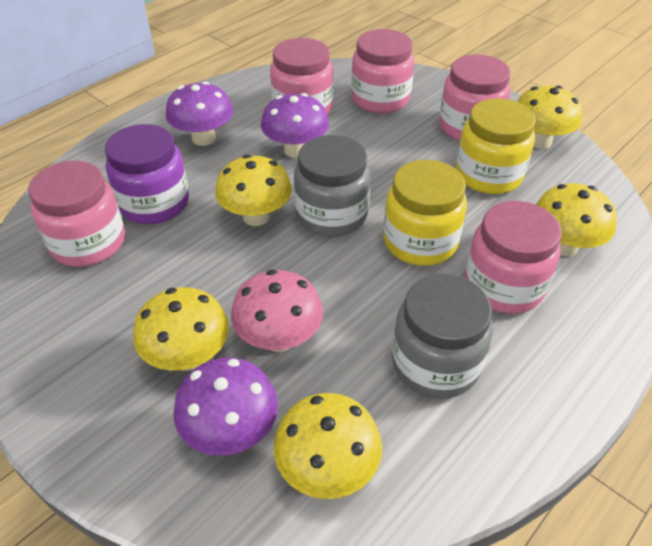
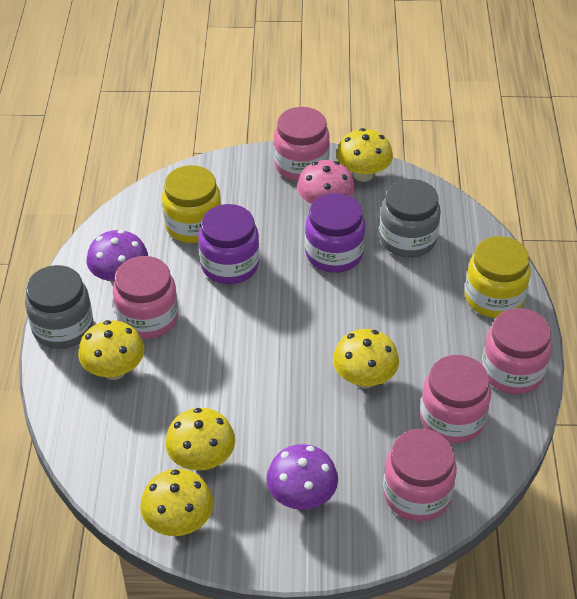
purple jar: 1 -> 2
purple mushroom: 3 -> 2

